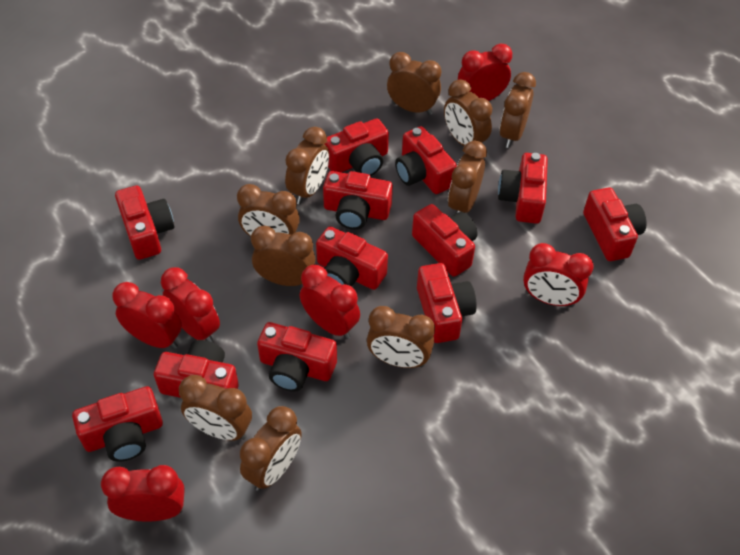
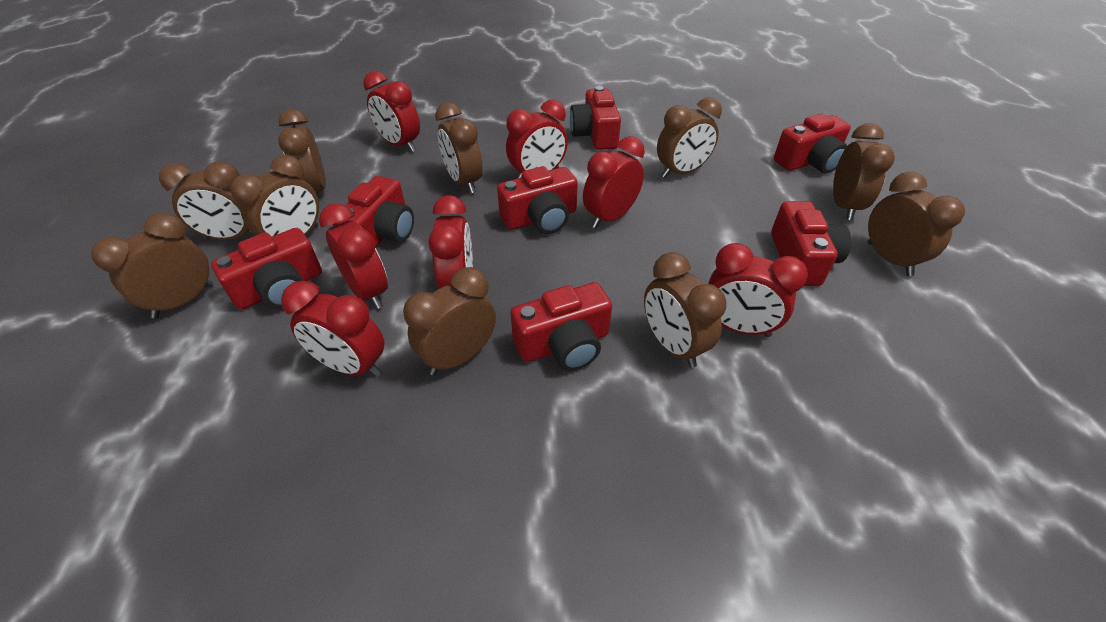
red camera: 12 -> 7
red clock: 6 -> 7

